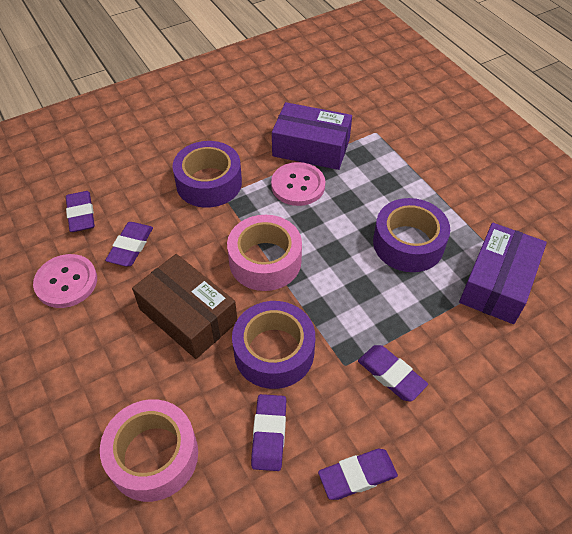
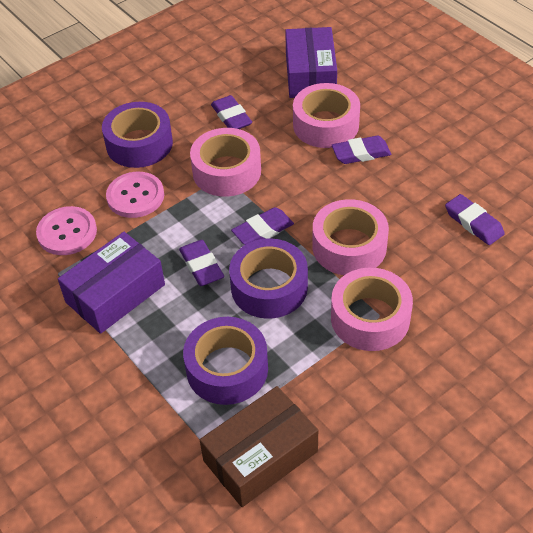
pink tape: 2 -> 4

